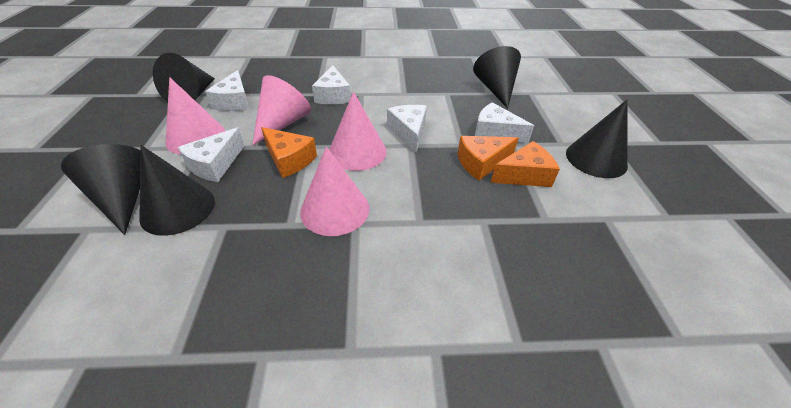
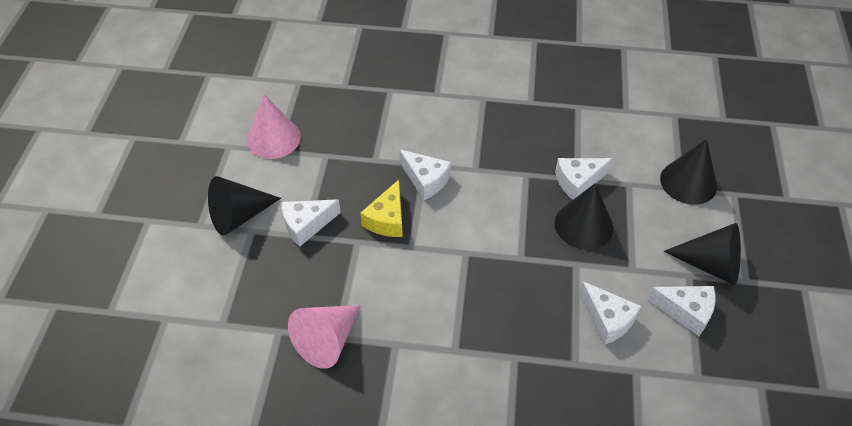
black cone: 5 -> 4
orange cheese: 3 -> 0
pink cone: 4 -> 2
yellow cheese: 0 -> 1

